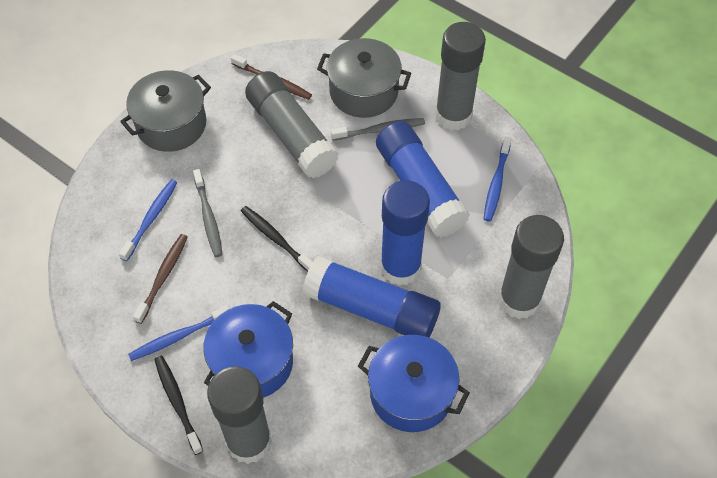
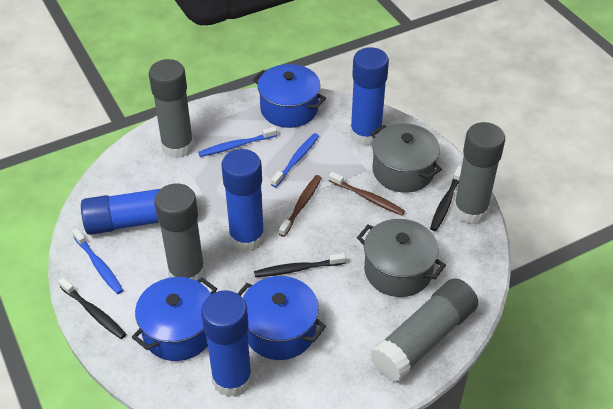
black toothbrush: 2 -> 3
blue glue stick: 3 -> 4
blue pot: 2 -> 3
grey toothbrush: 2 -> 0

